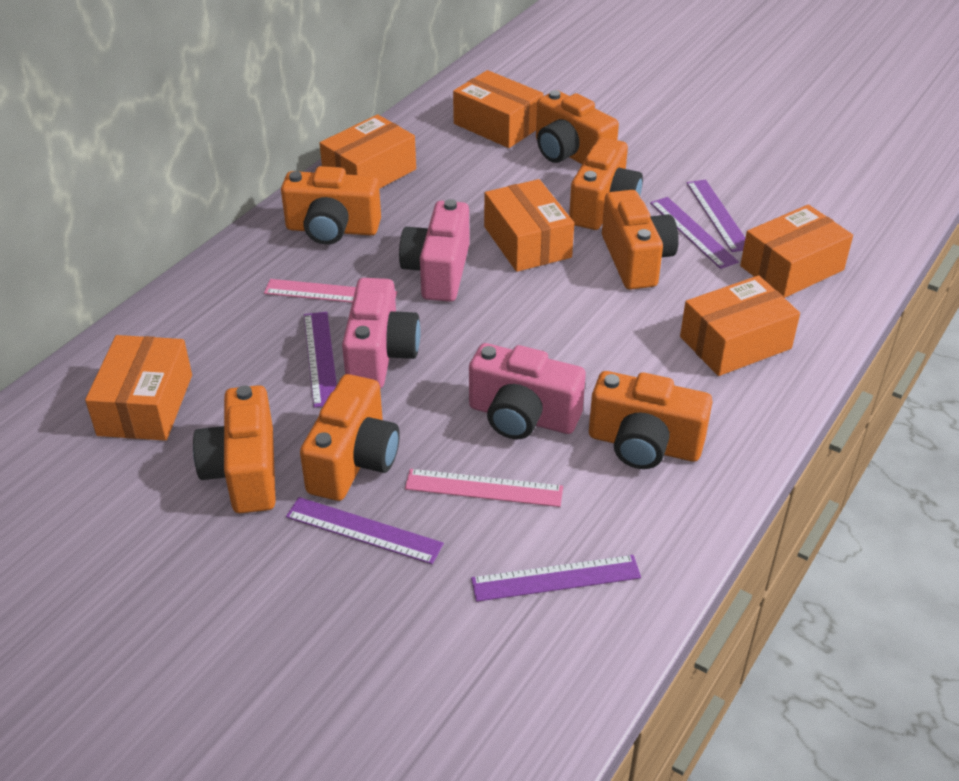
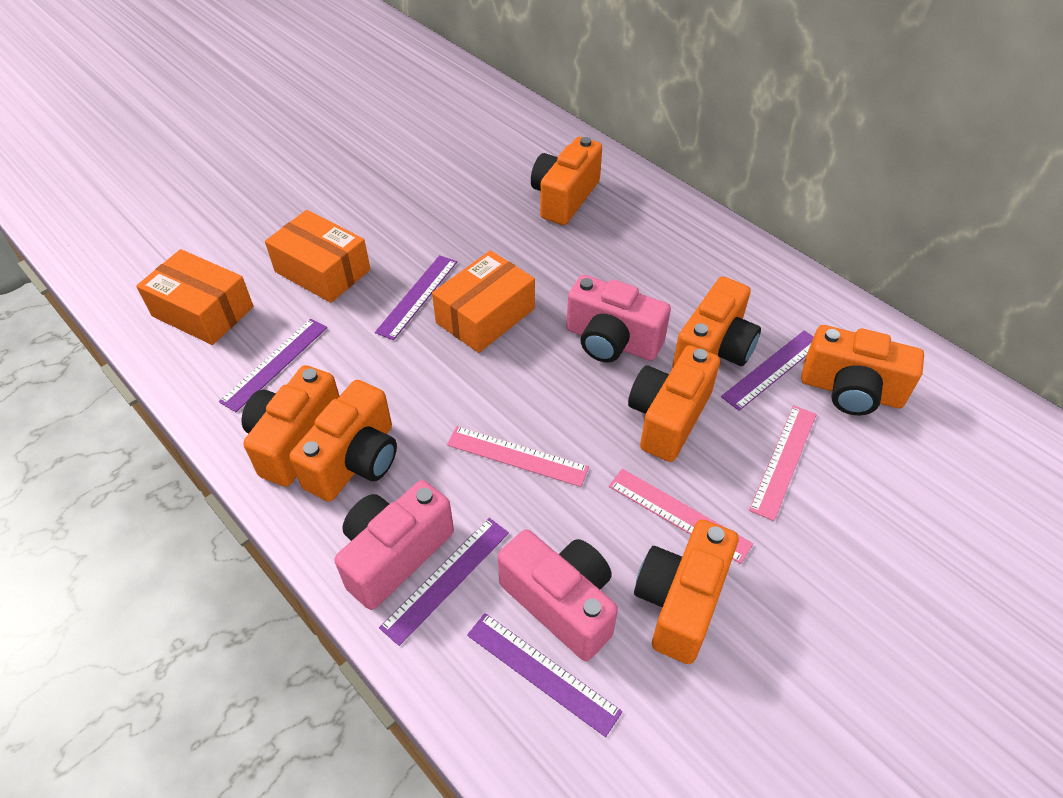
orange box: 6 -> 3
pink ruler: 2 -> 3

